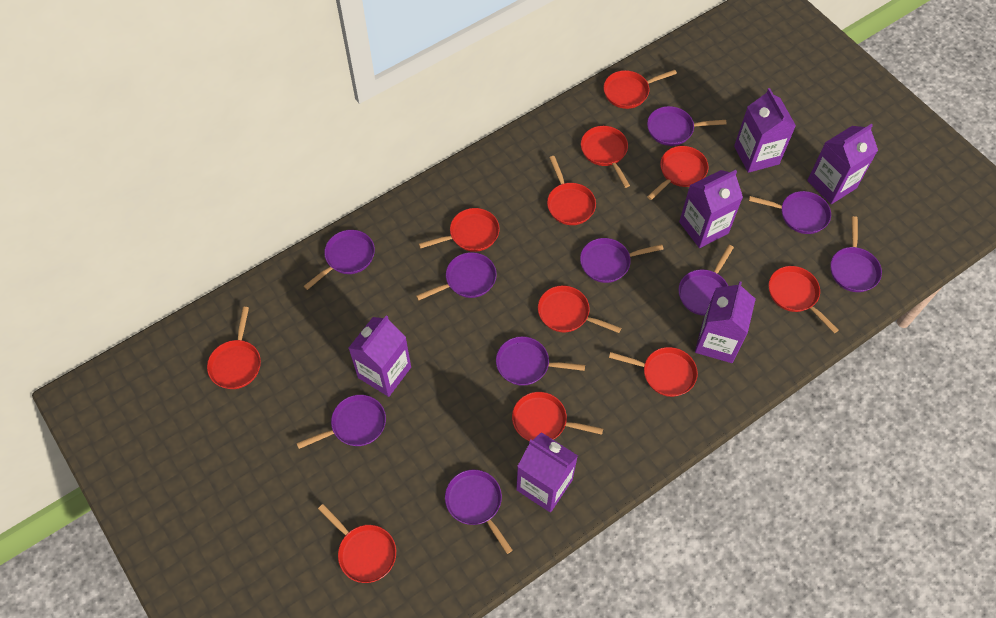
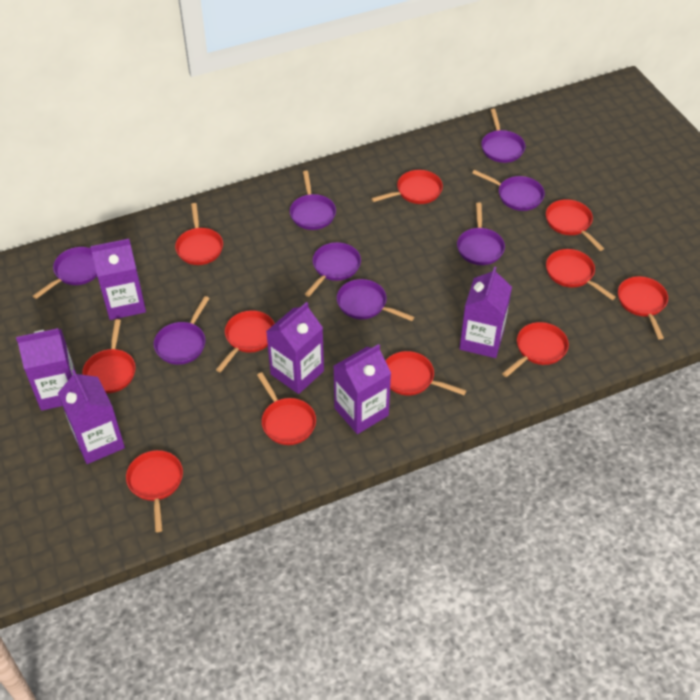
purple pan: 10 -> 8

